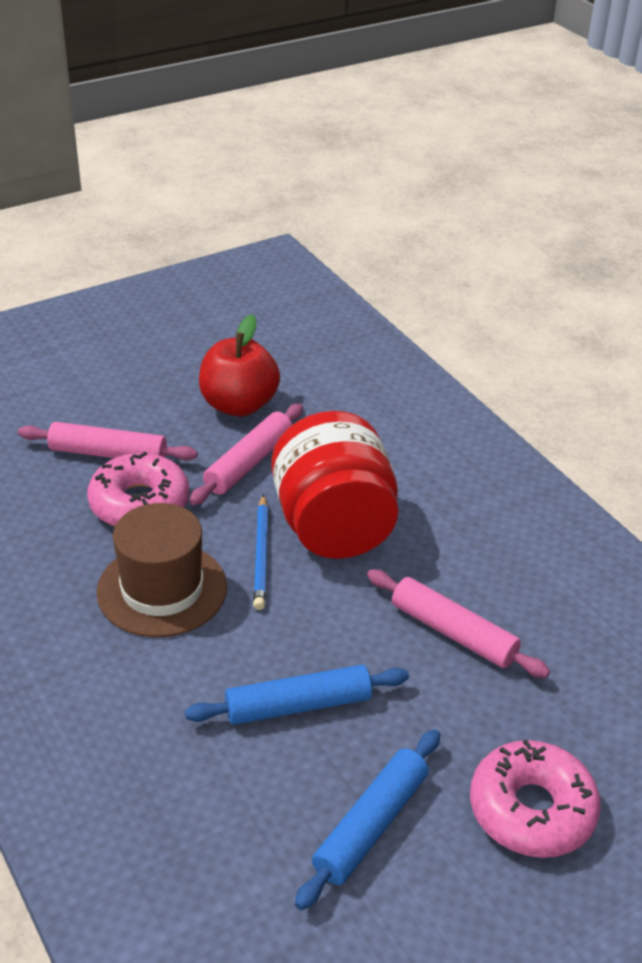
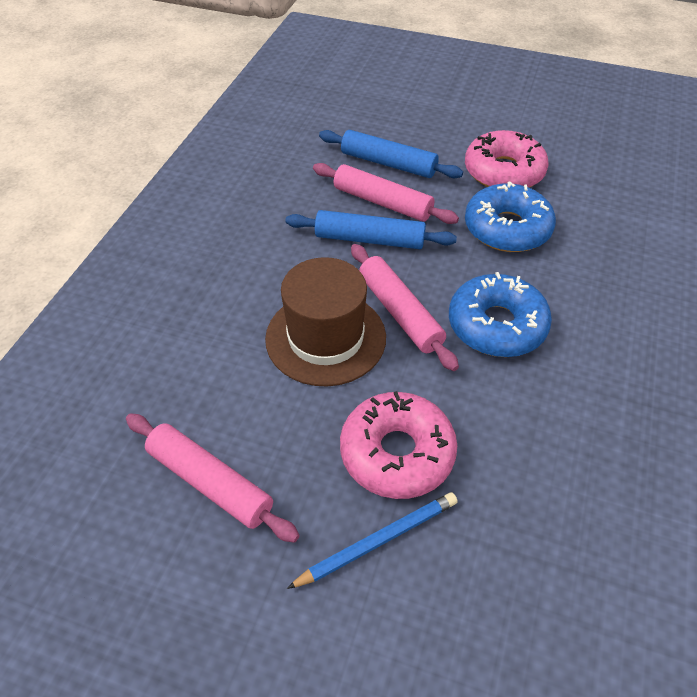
blue donut: 0 -> 2
red apple: 1 -> 0
red jar: 1 -> 0

